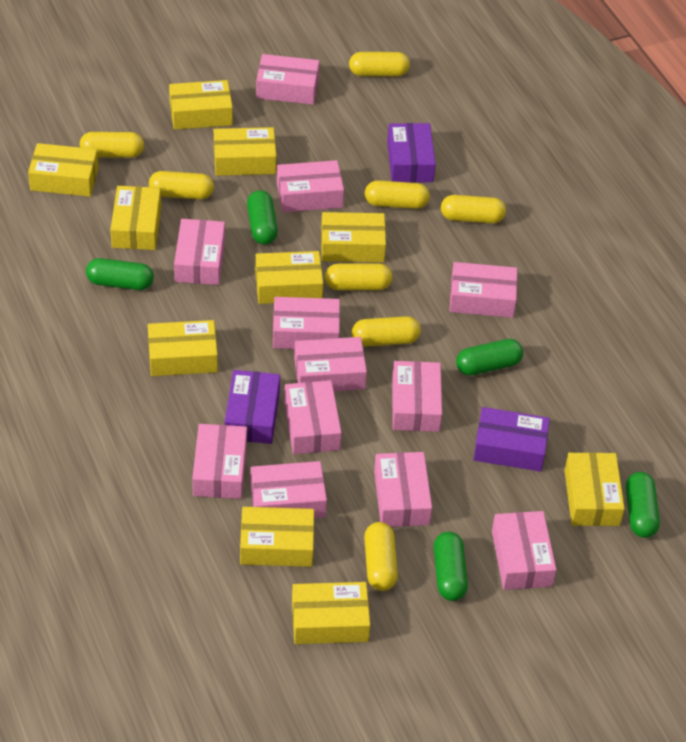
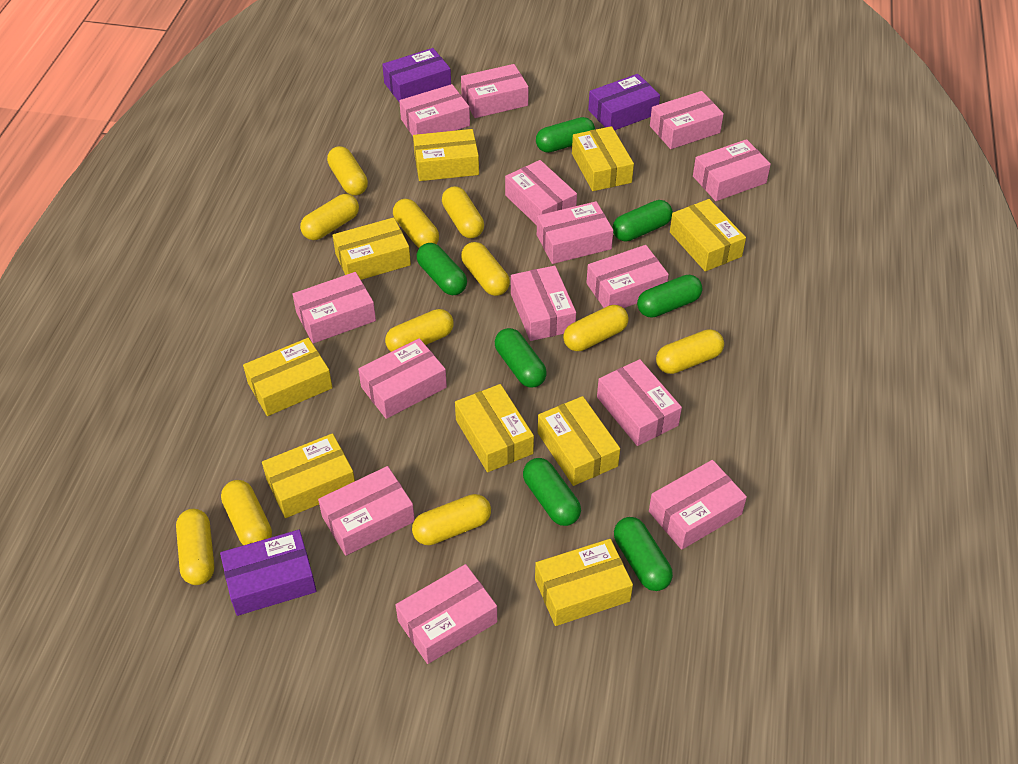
green capsule: 5 -> 7
pink box: 12 -> 14
yellow box: 10 -> 9
yellow capsule: 8 -> 11

